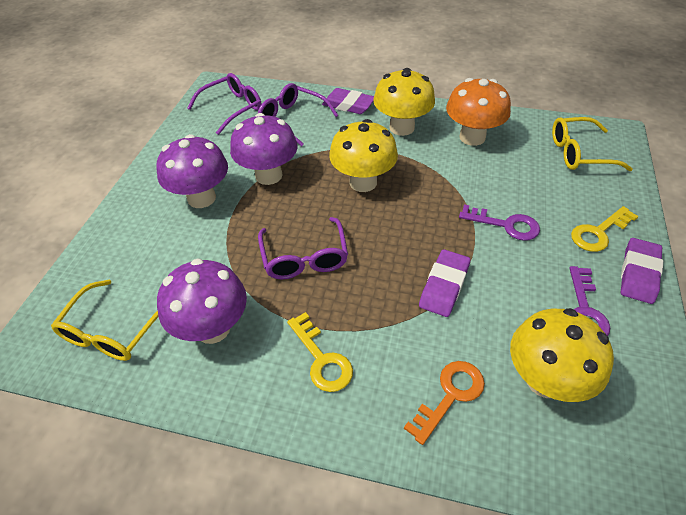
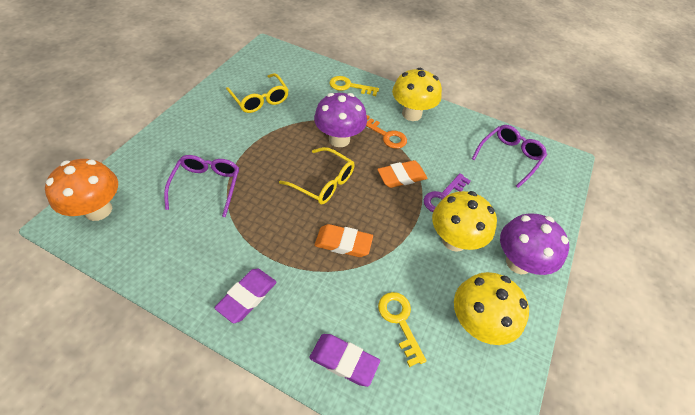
orange eraser: 0 -> 2
purple eraser: 3 -> 2
purple glasses: 3 -> 2
purple key: 2 -> 1
purple mushroom: 3 -> 2

